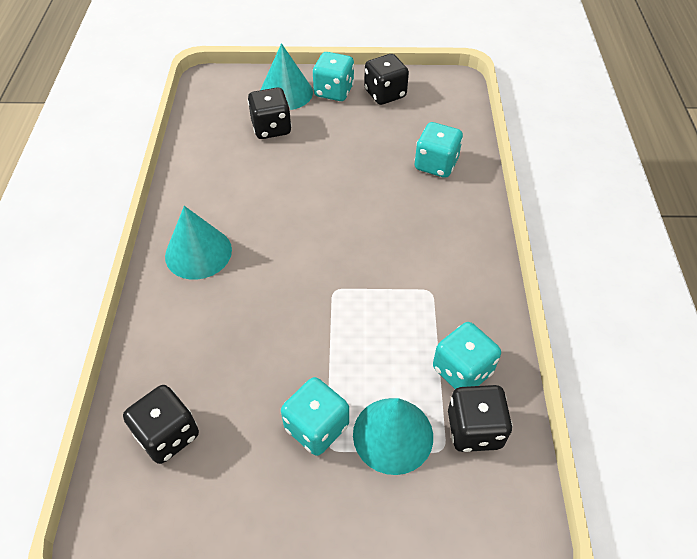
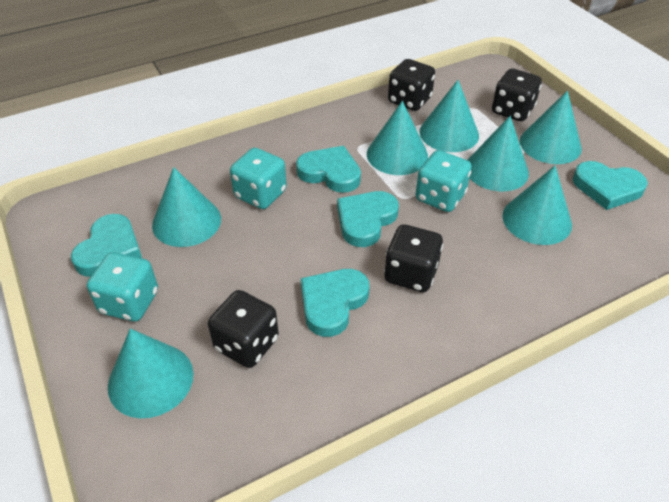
turquoise cone: 3 -> 7
turquoise dice: 4 -> 3
turquoise heart: 0 -> 5

